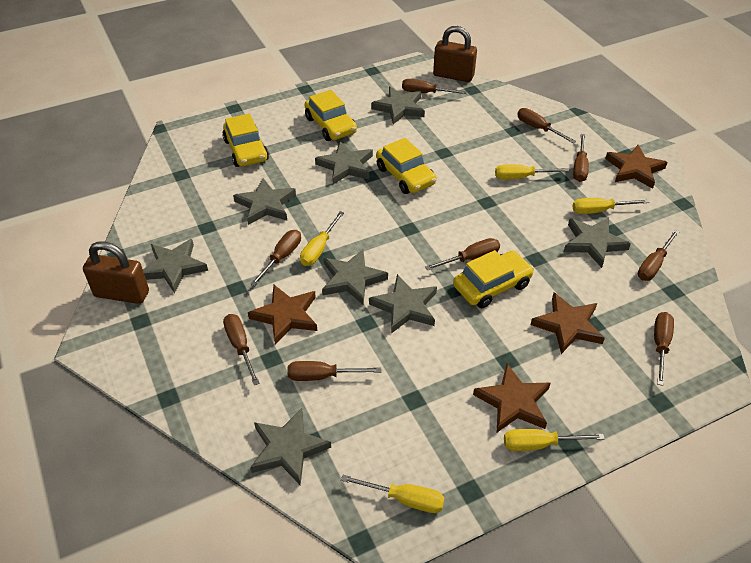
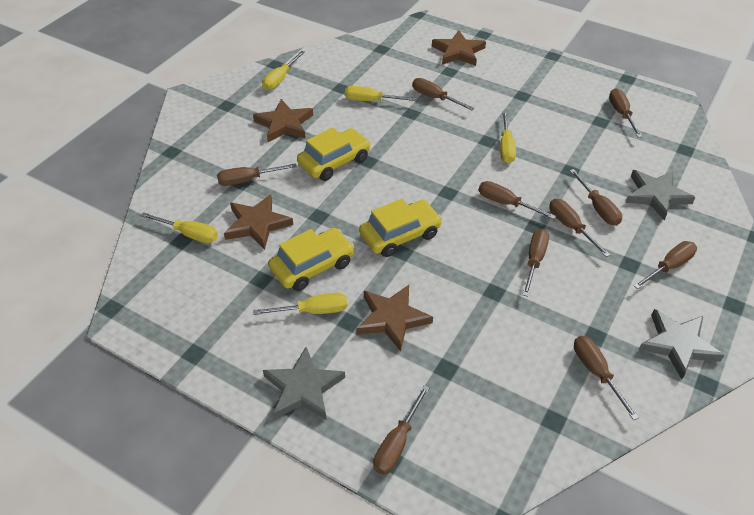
brown padlock: 2 -> 0
brown screwdriver: 9 -> 10
grey star: 8 -> 3
yellow car: 4 -> 3

